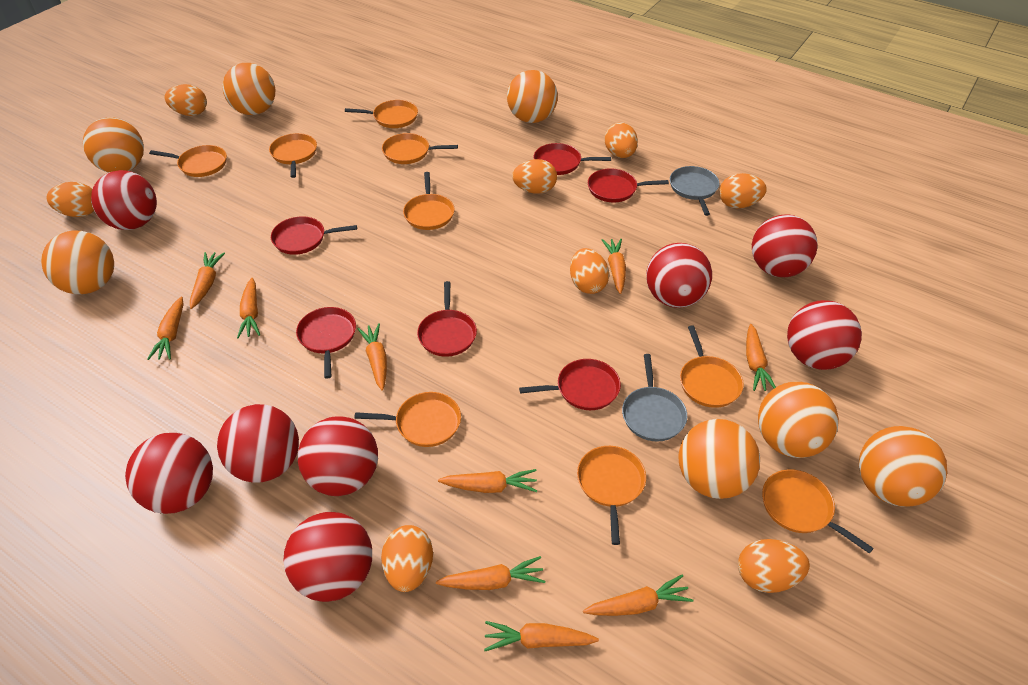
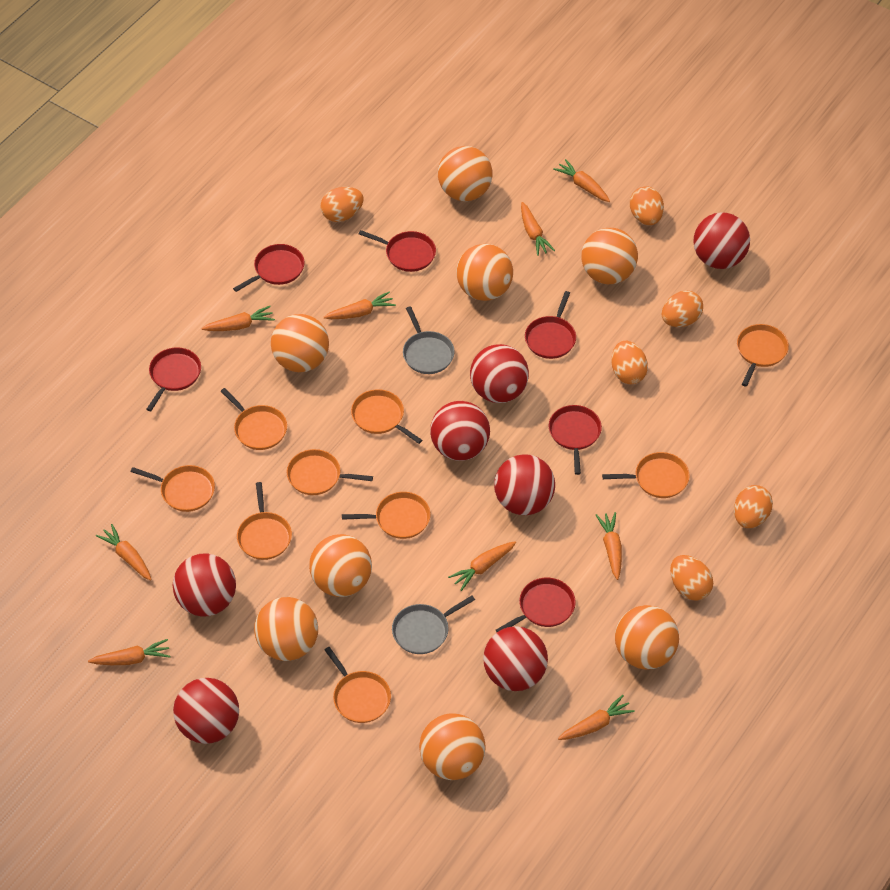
orange ball: 7 -> 8
orange carrot: 10 -> 9
orange egg: 8 -> 6
red ball: 8 -> 7

